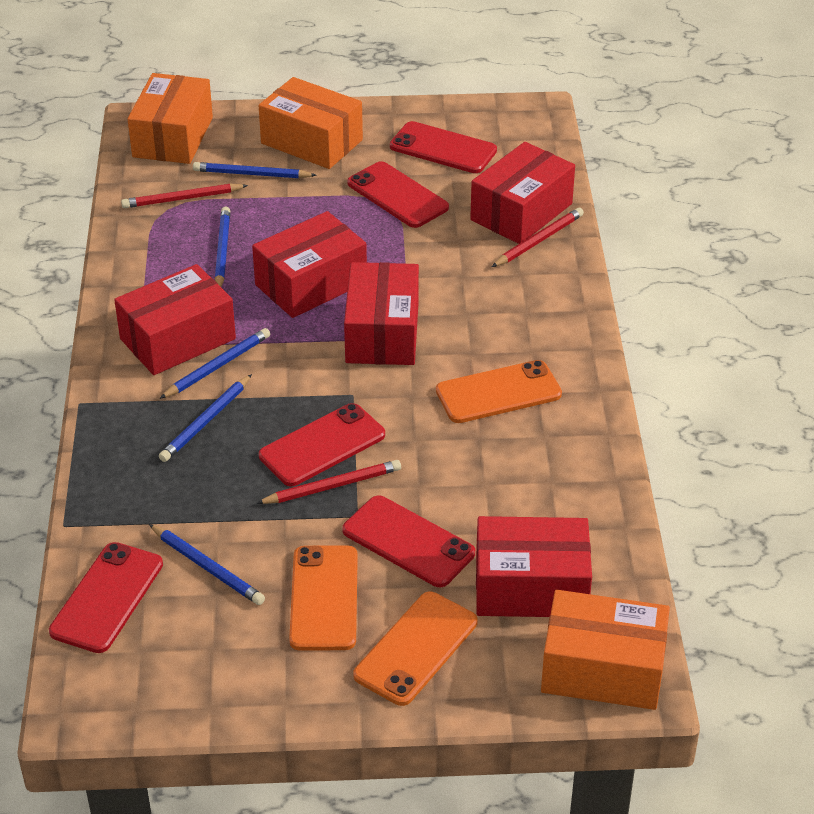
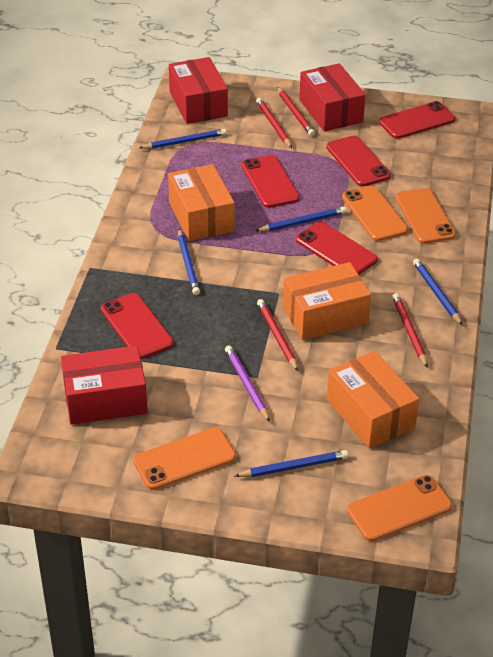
orange phone: 3 -> 4
purple pencil: 0 -> 1
red box: 5 -> 3
red pencil: 3 -> 4

